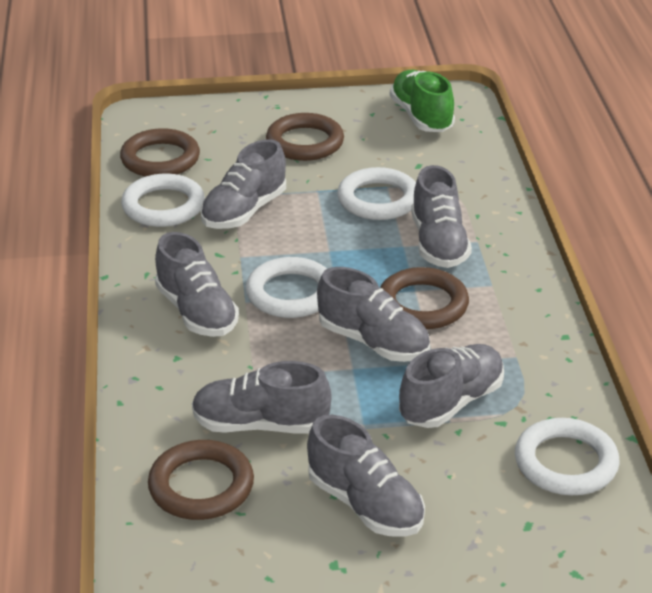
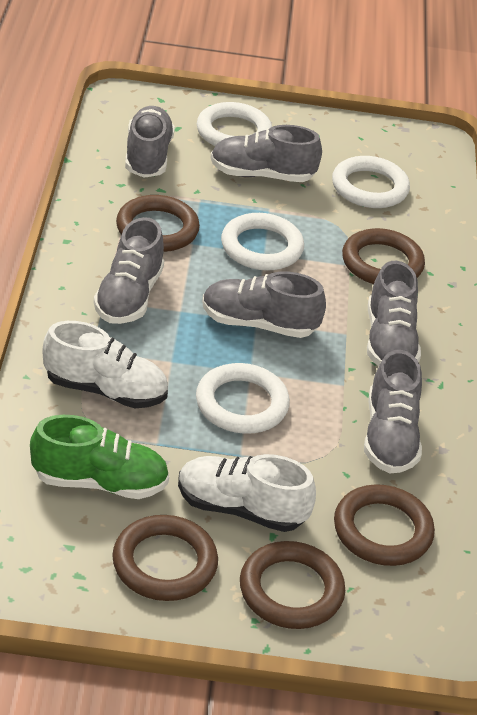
brown ring: 4 -> 5
grey shoe: 7 -> 6
white shoe: 0 -> 2

